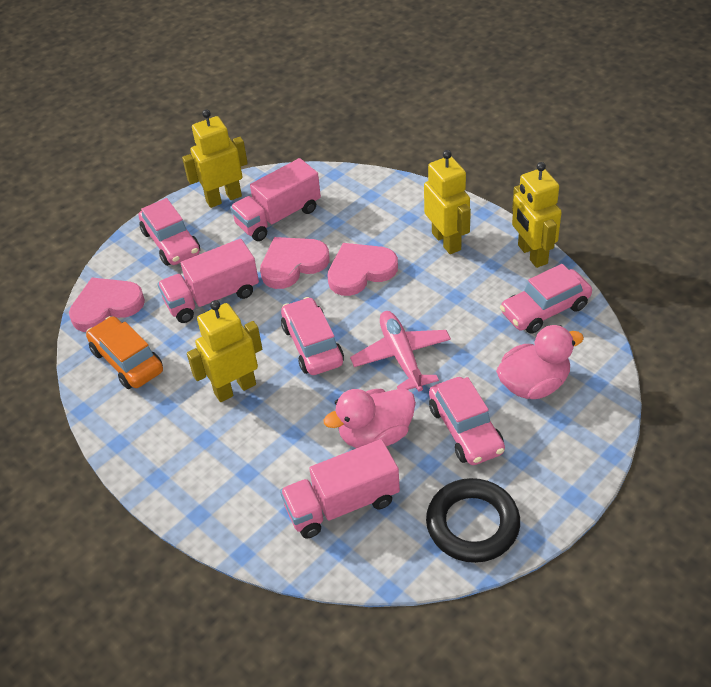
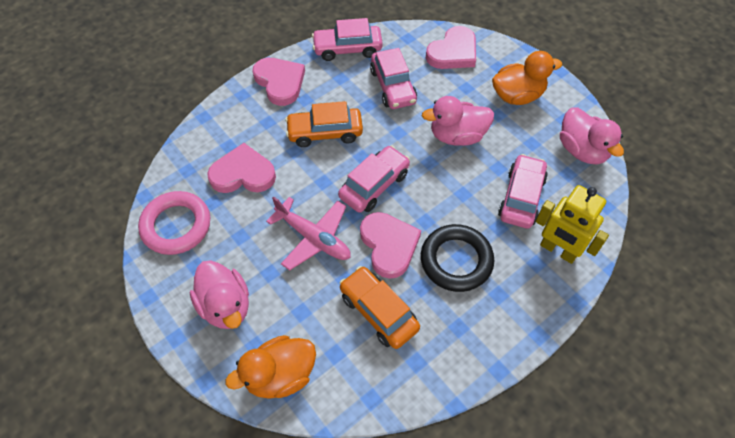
orange car: 1 -> 2
orange duck: 0 -> 2
pink duck: 2 -> 3
pink heart: 3 -> 4
pink ring: 0 -> 1
pink truck: 3 -> 0
yellow robot: 4 -> 1

